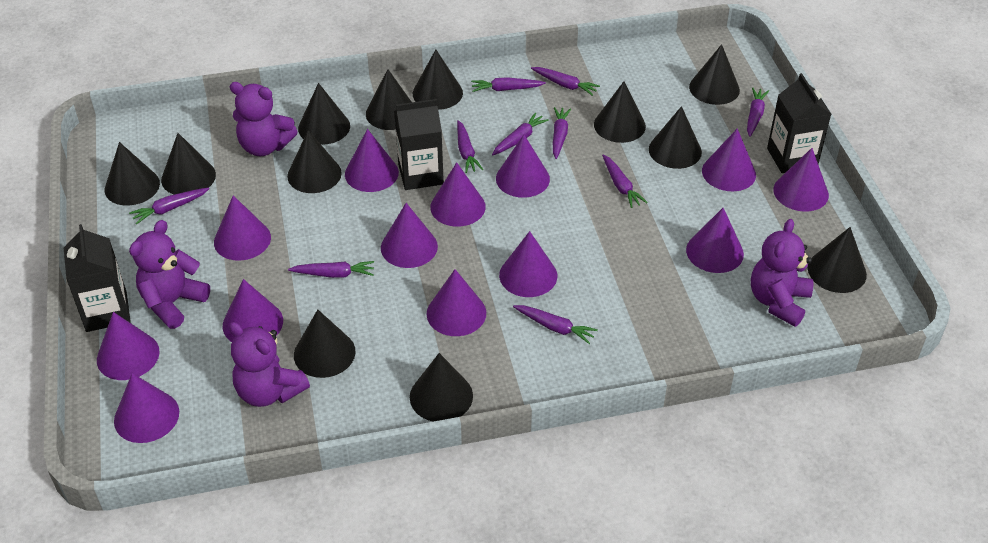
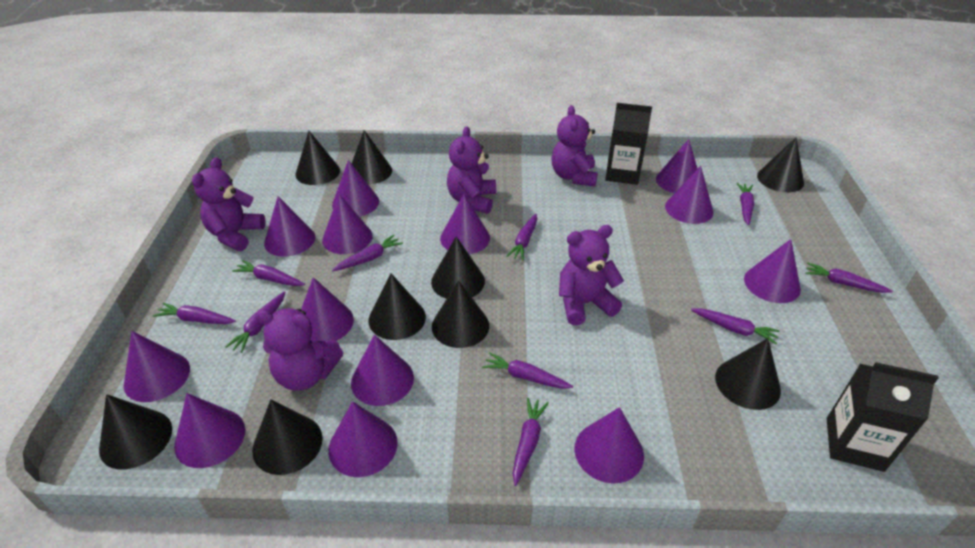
black carton: 3 -> 2
black cone: 12 -> 9
purple teddy bear: 4 -> 5

